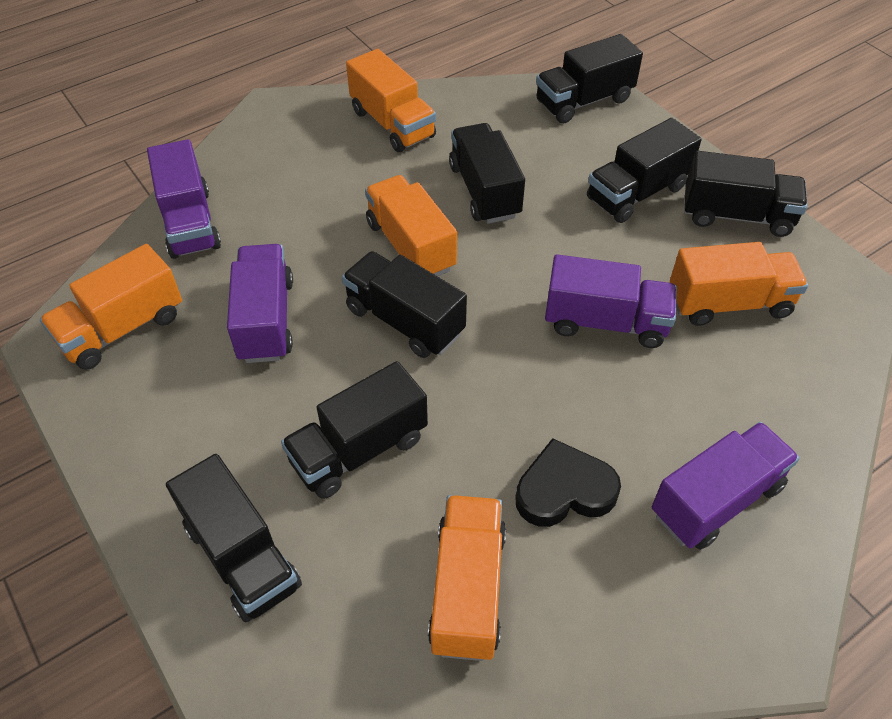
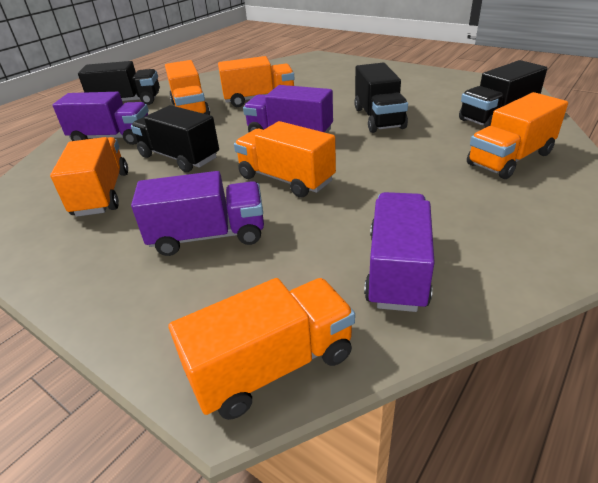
black heart: 1 -> 0
black truck: 7 -> 4
orange truck: 5 -> 6

